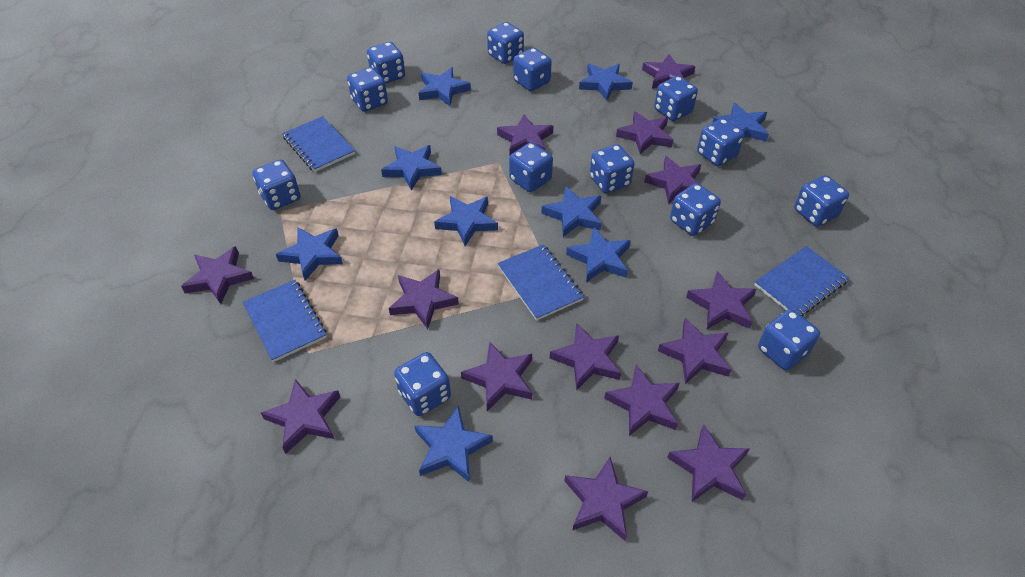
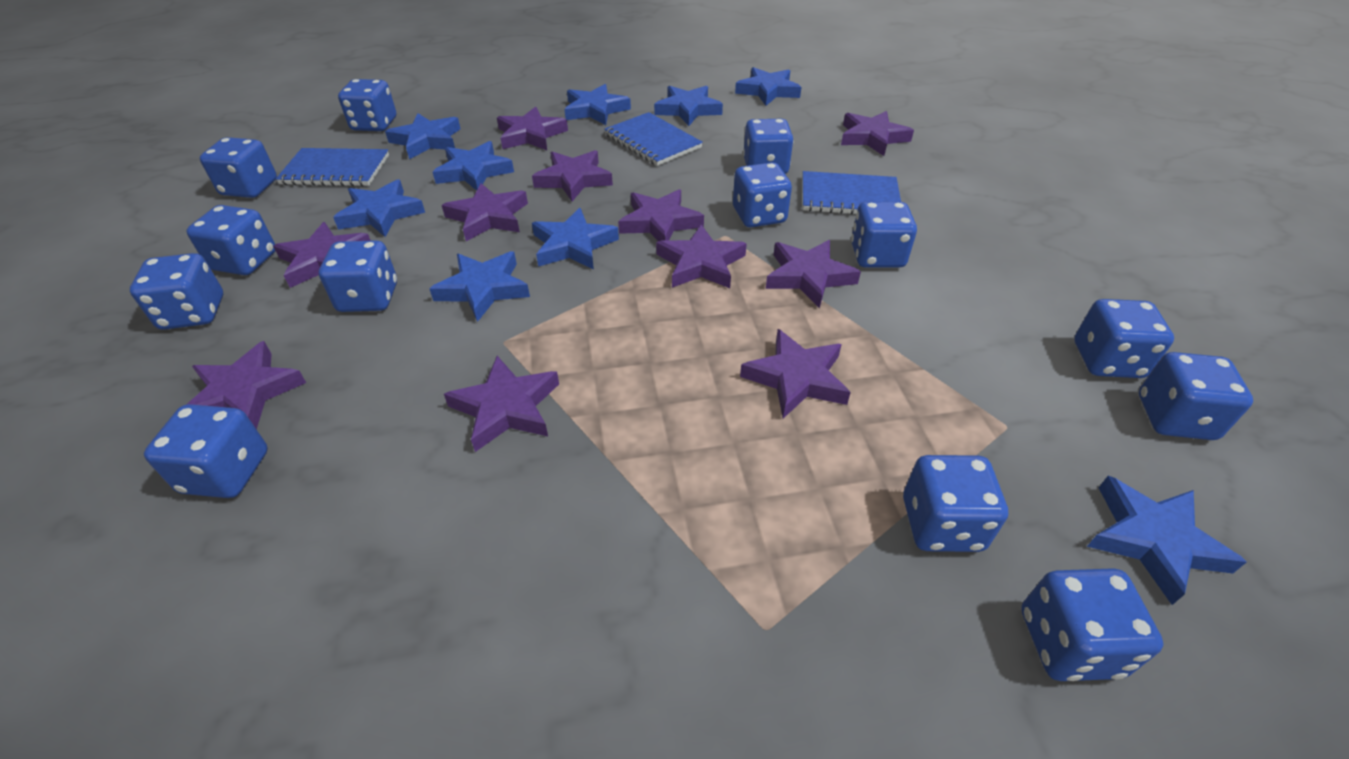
blue notebook: 4 -> 3
purple star: 14 -> 11

